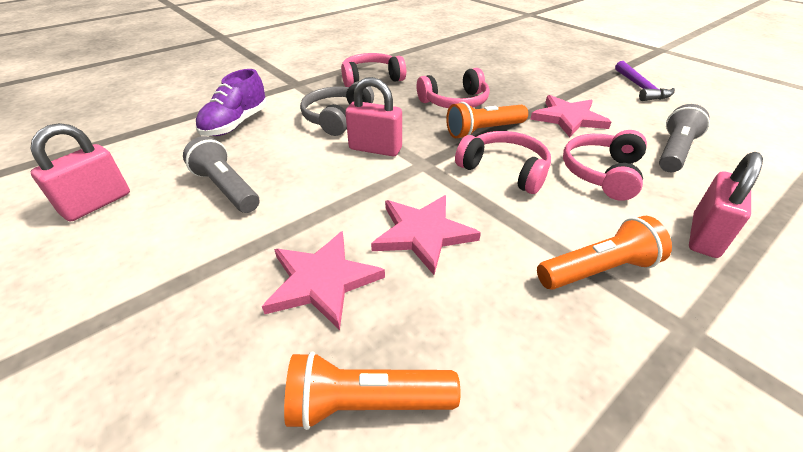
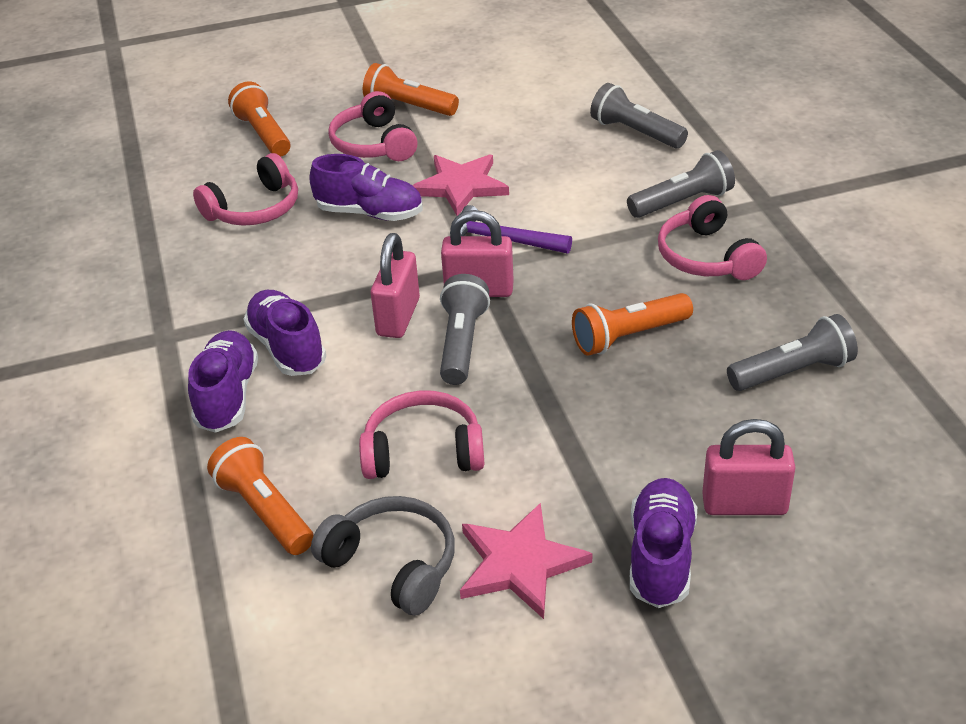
grey flashlight: 2 -> 4
orange flashlight: 3 -> 4
pink star: 3 -> 2
purple shoe: 1 -> 4

